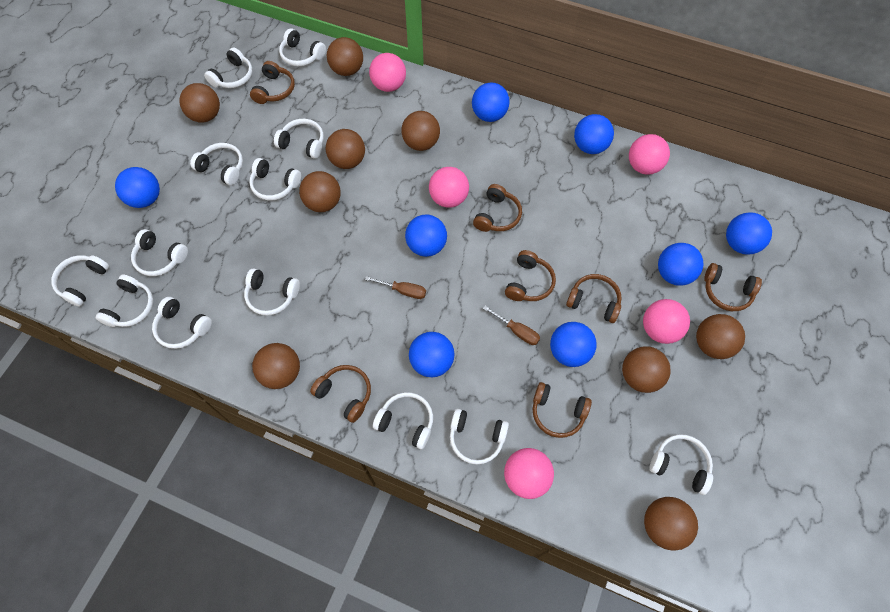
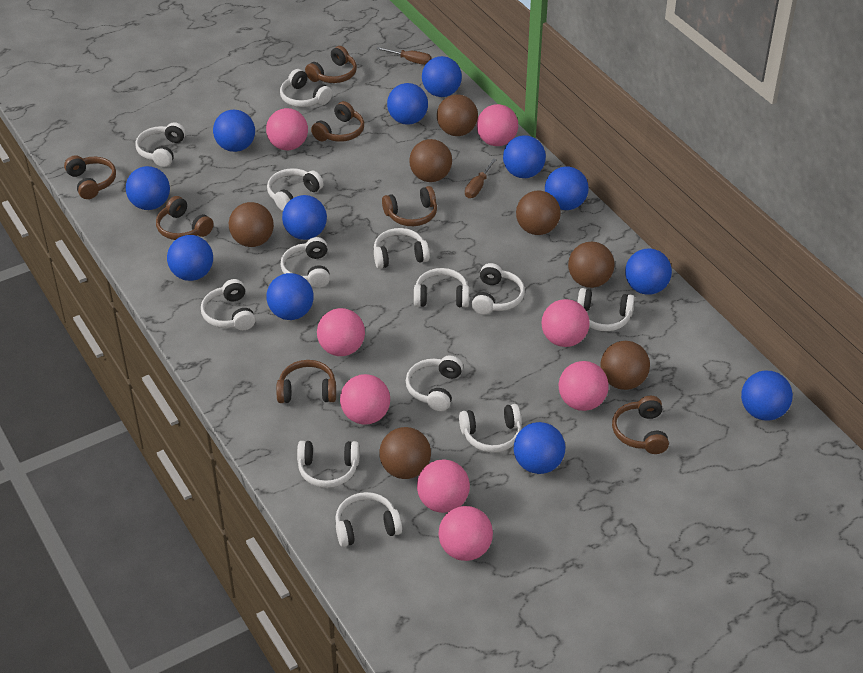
blue ball: 8 -> 12
brown ball: 9 -> 7
pink ball: 5 -> 8

